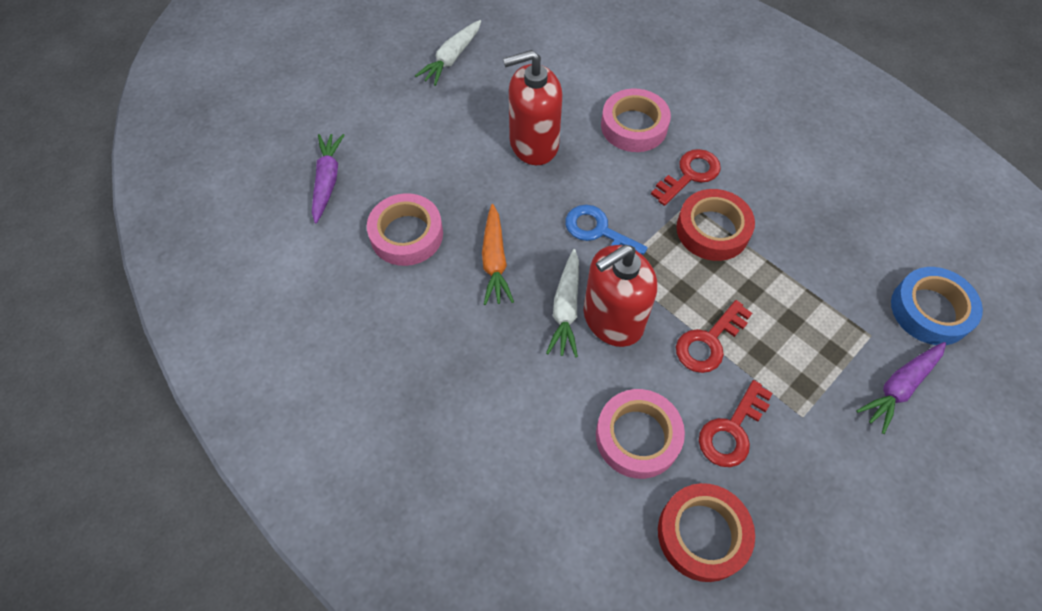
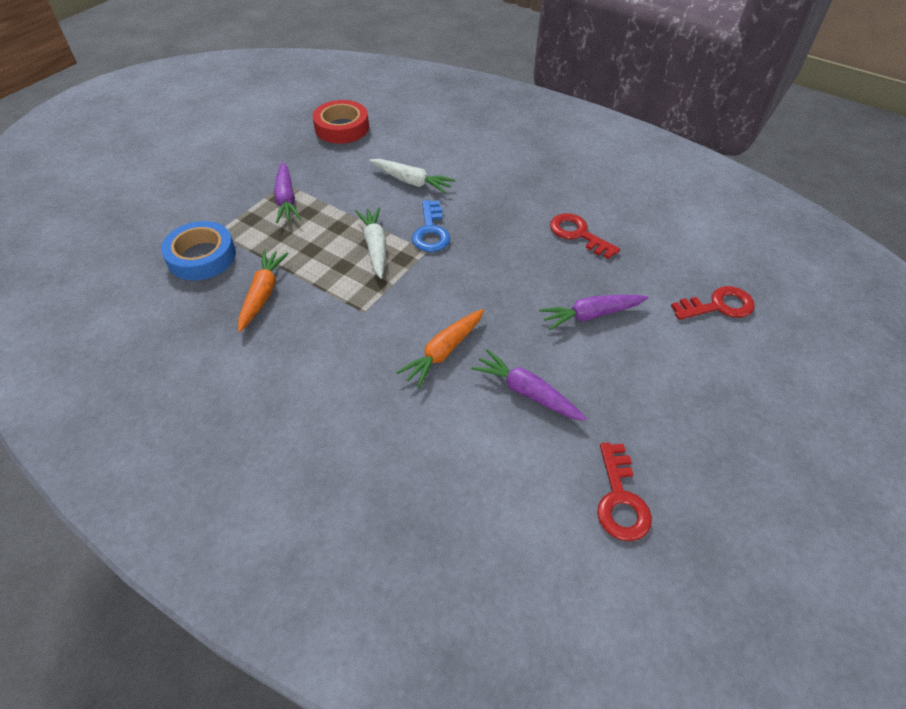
orange carrot: 1 -> 2
pink tape: 3 -> 0
purple carrot: 2 -> 3
red soap dispenser: 2 -> 0
red tape: 2 -> 1

